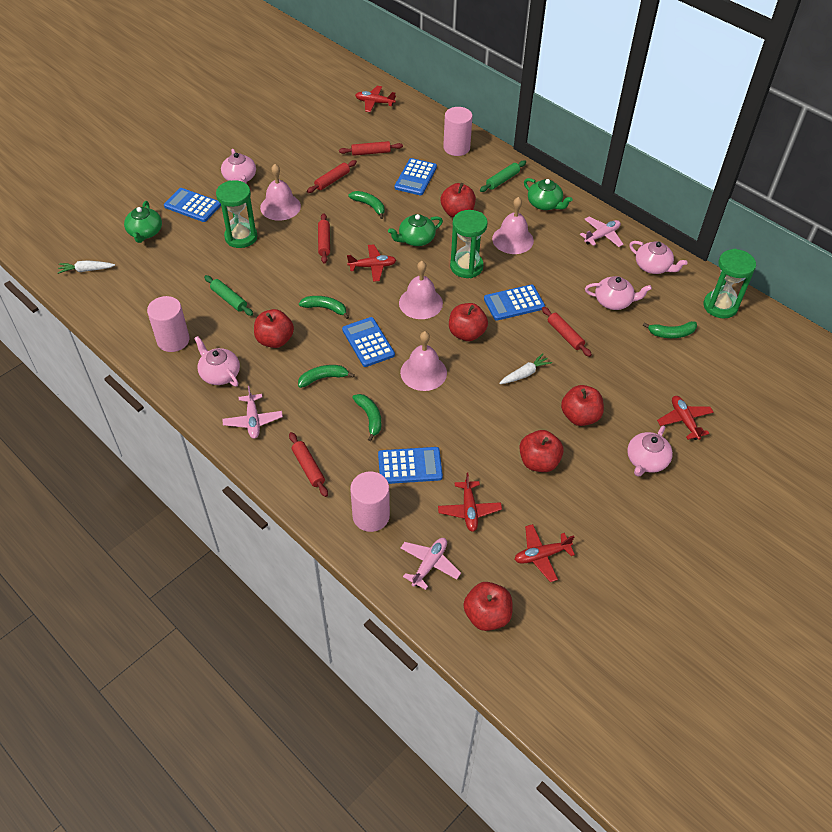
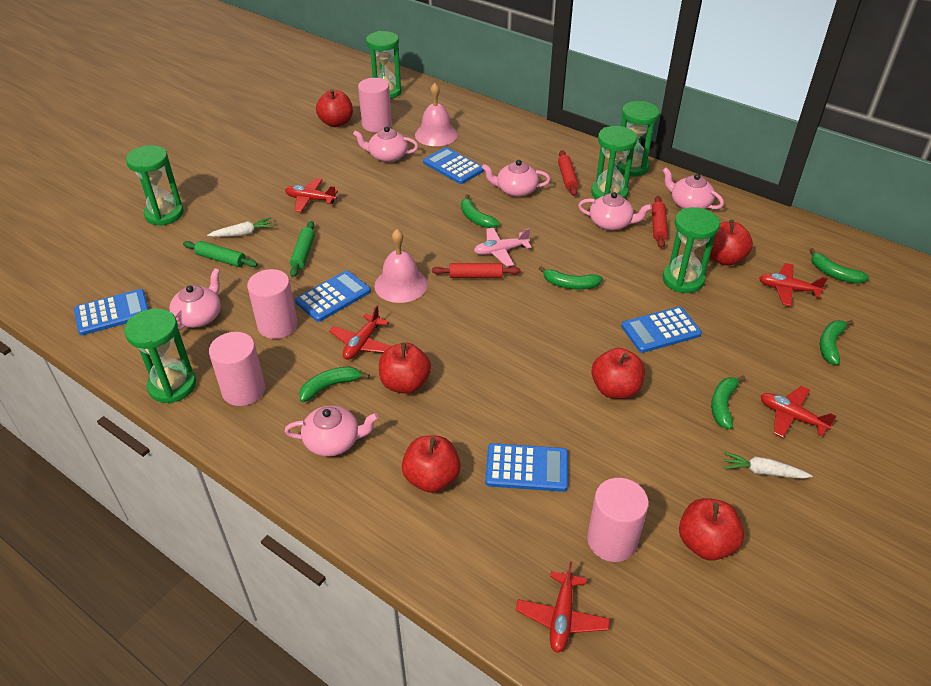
green banana: 5 -> 6
green hourglass: 3 -> 6
green teapot: 3 -> 0
pink bell: 4 -> 2
pink cylinder: 3 -> 4
pink plane: 3 -> 1
pink teapot: 5 -> 6
red rolling pin: 5 -> 3

